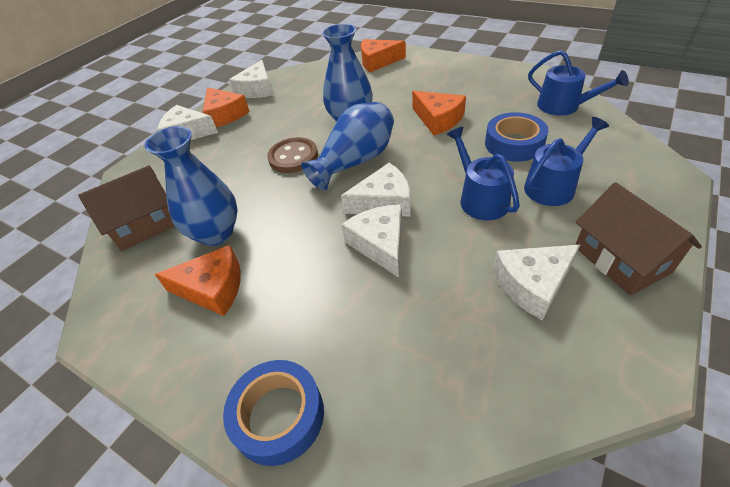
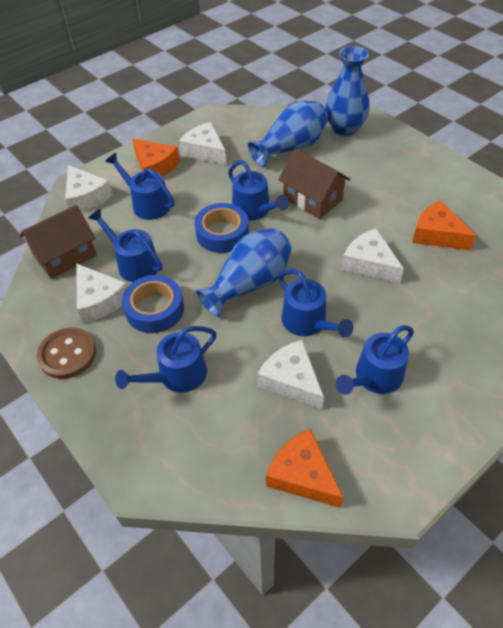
blue watering can: 3 -> 6
orange cheese: 4 -> 3

